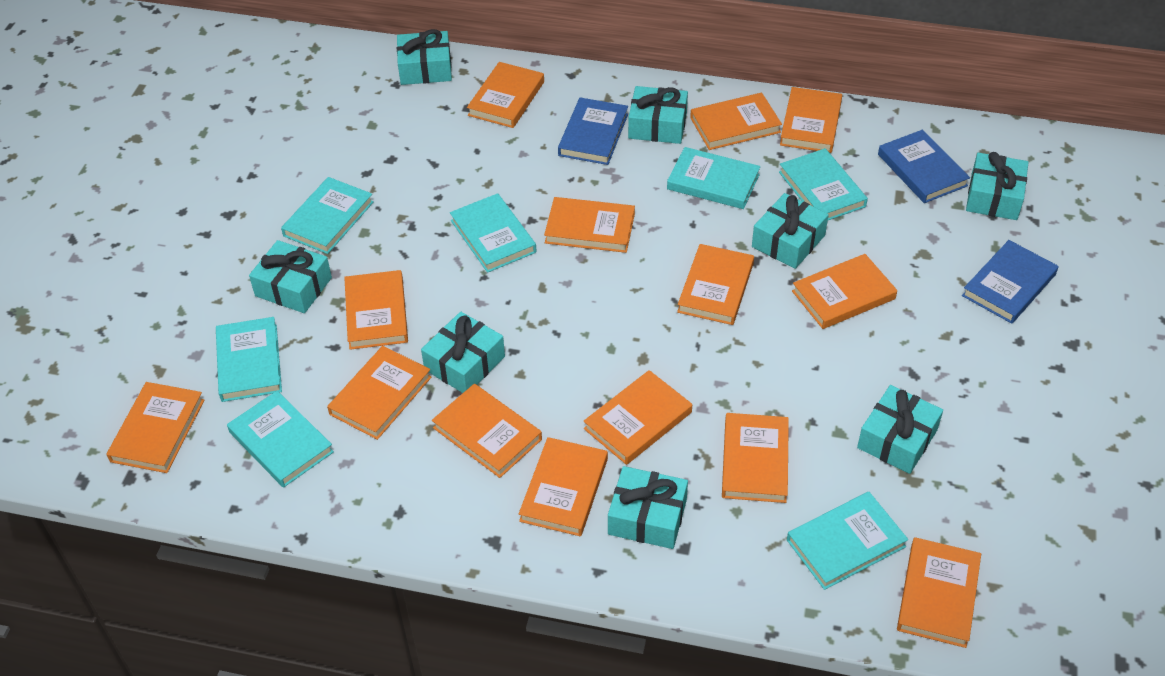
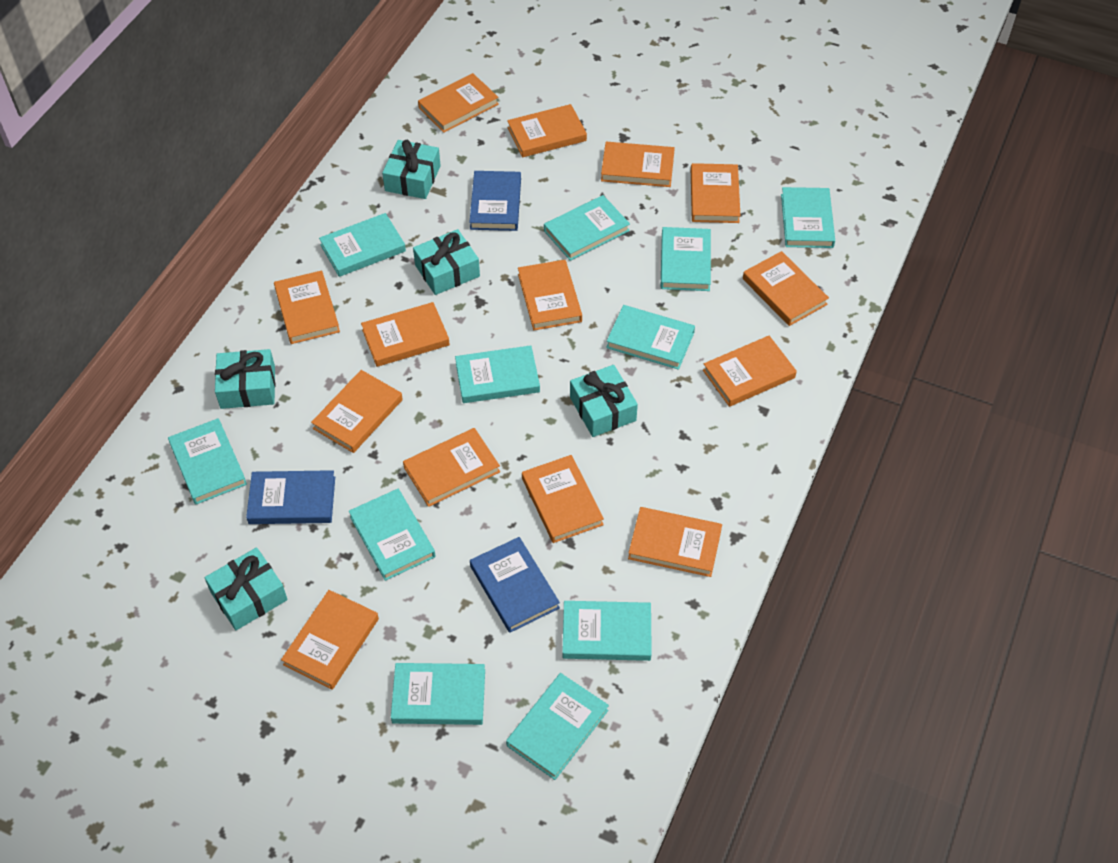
turquoise book: 7 -> 11
turquoise gift: 8 -> 5

